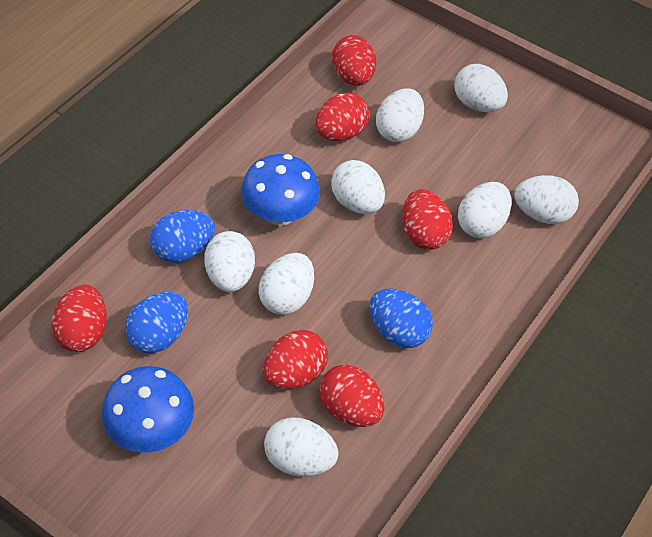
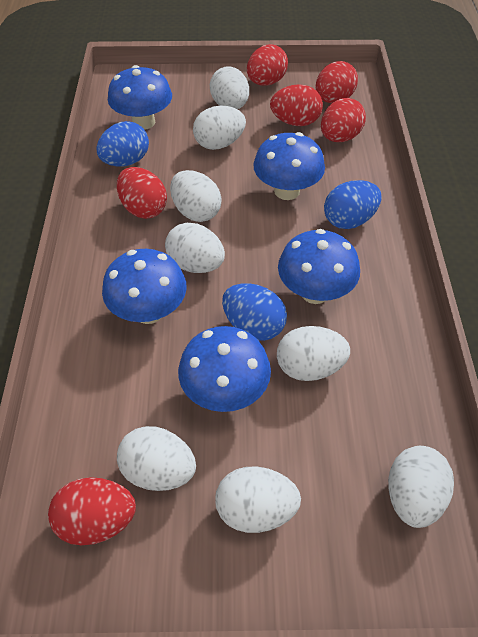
blue mushroom: 2 -> 5

